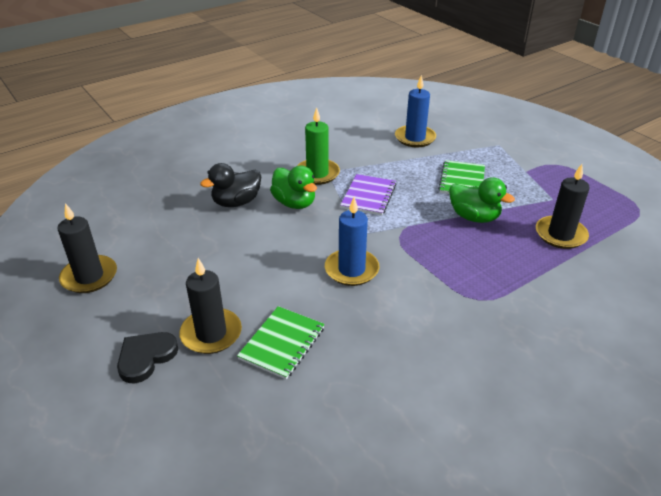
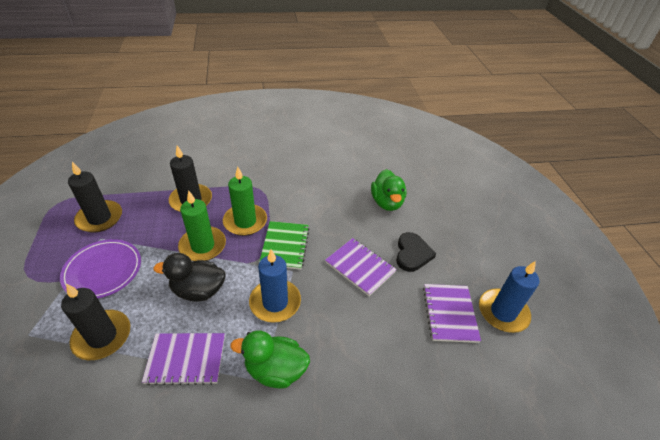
green candle: 1 -> 2
green notebook: 2 -> 1
purple notebook: 1 -> 3
purple plate: 0 -> 1

